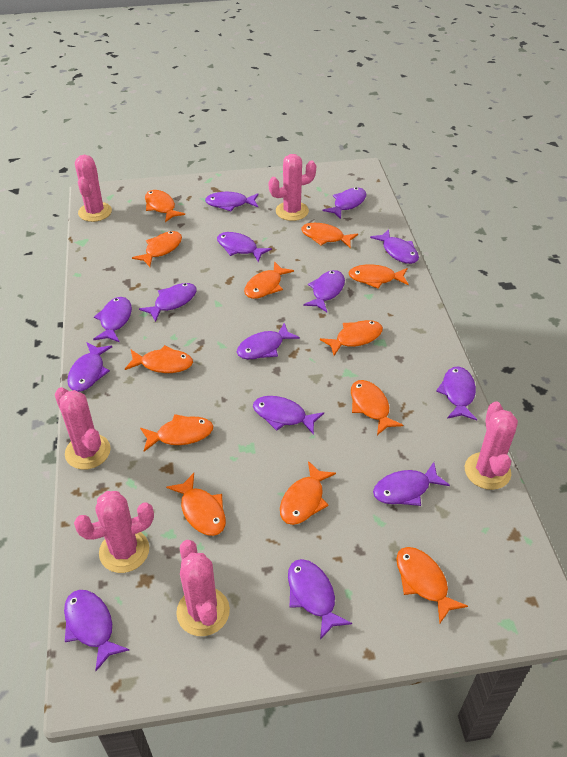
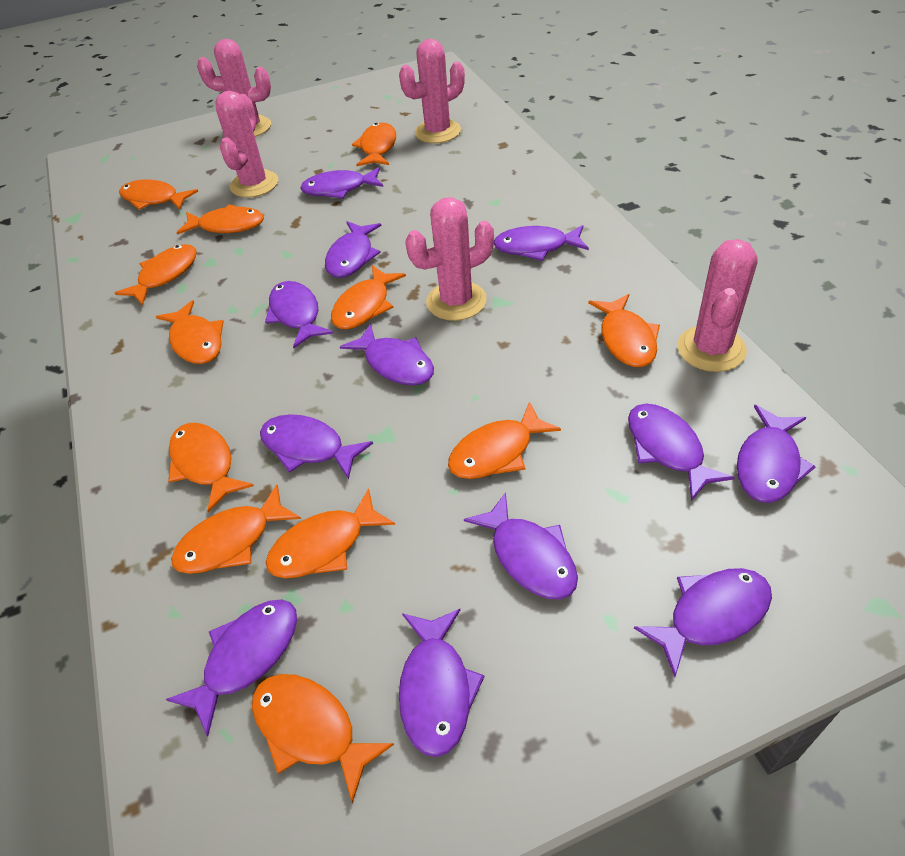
pink cactus: 6 -> 5
purple fish: 14 -> 12

